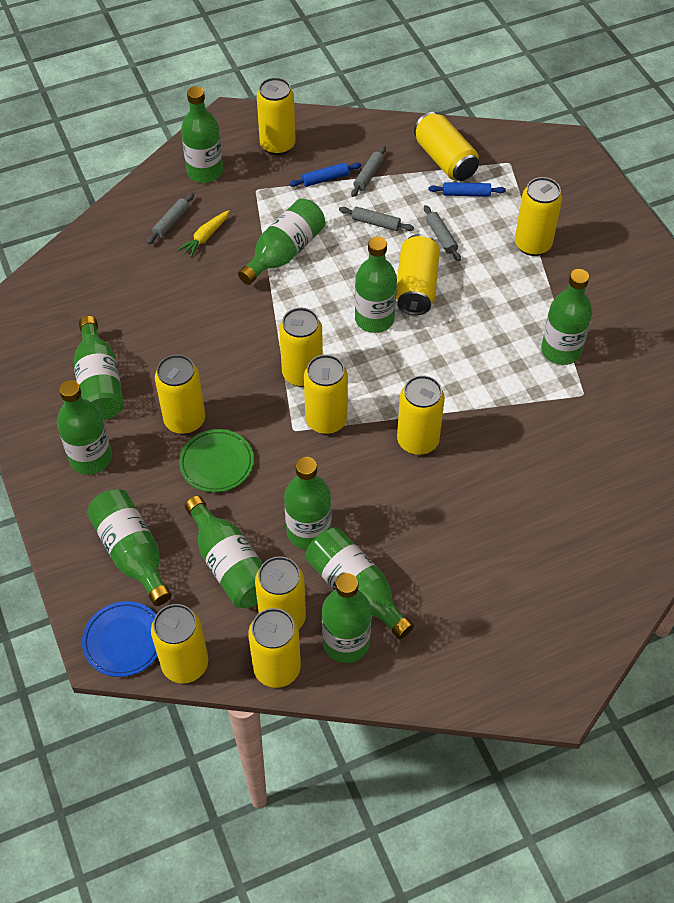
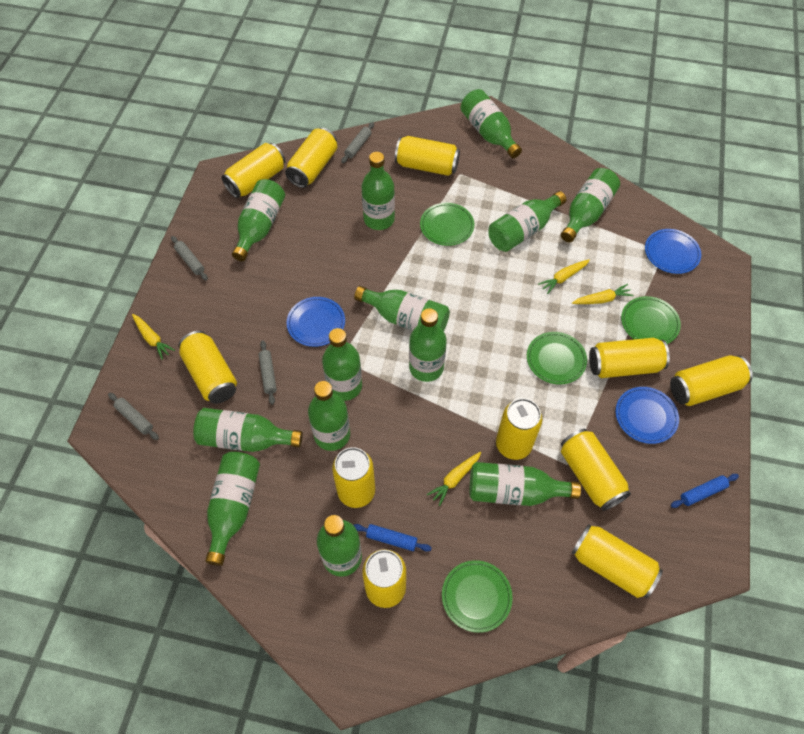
blue plate: 1 -> 3
green bottle: 11 -> 13
green plate: 1 -> 4
yellow carrot: 1 -> 4

